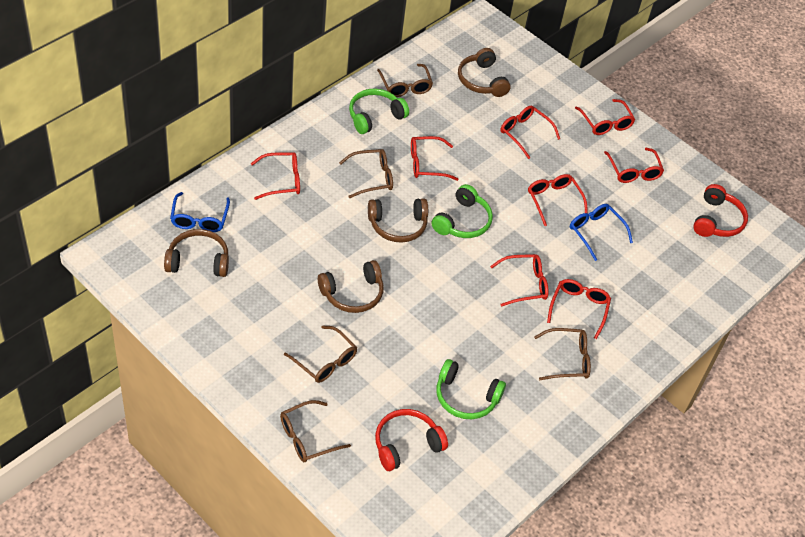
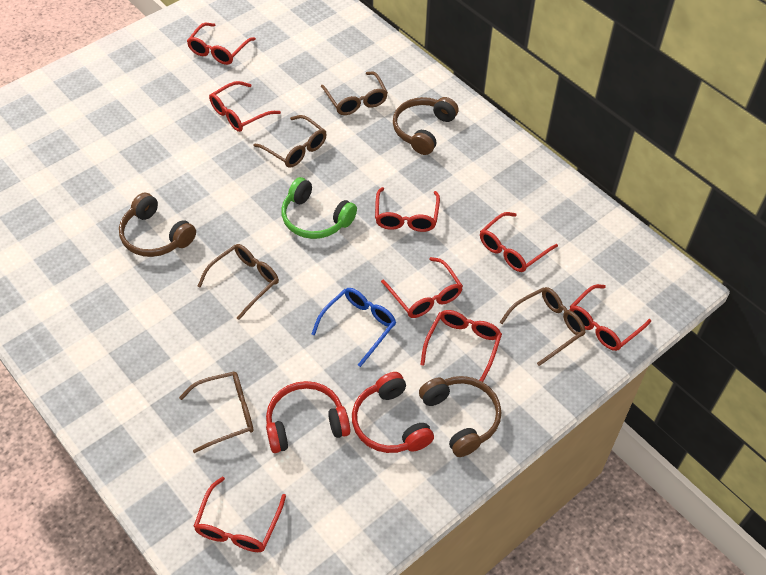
blue glasses: 2 -> 1
brown headphones: 4 -> 3
green headphones: 3 -> 1

